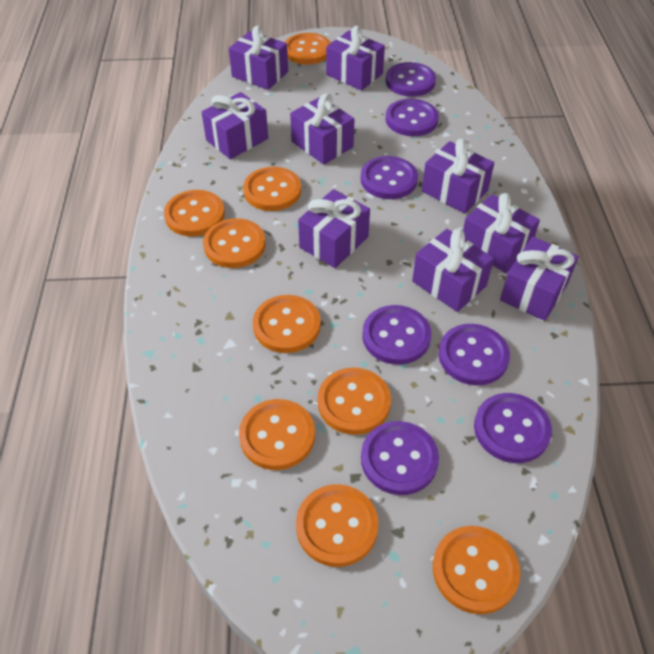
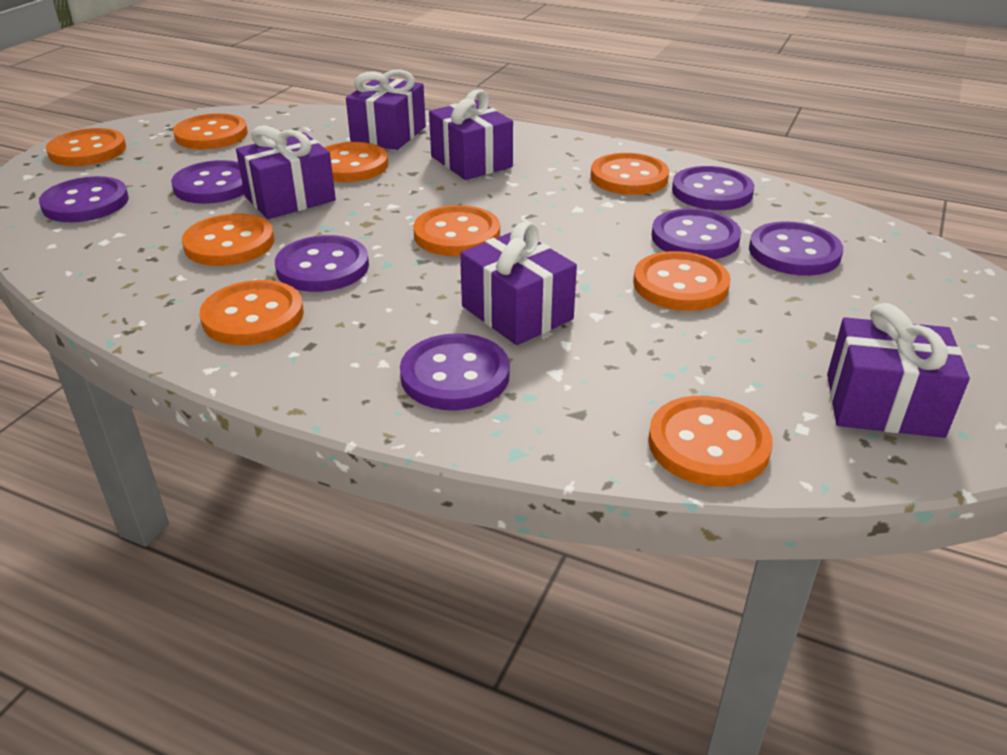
purple gift: 9 -> 5

